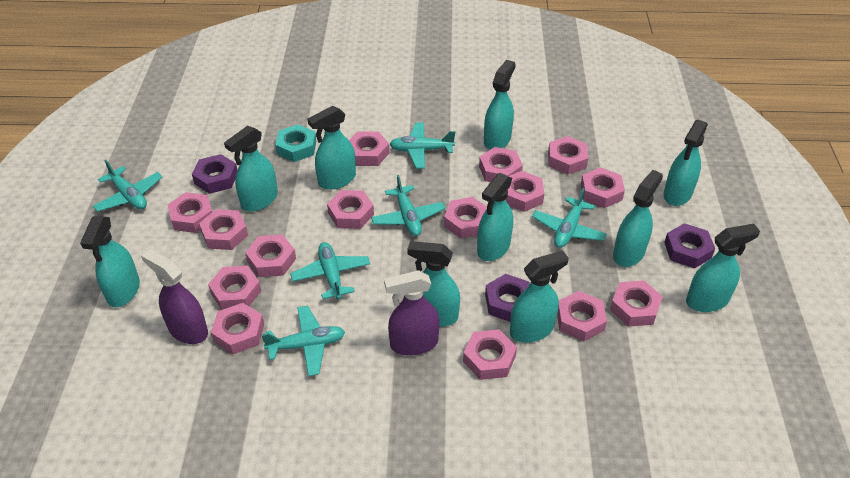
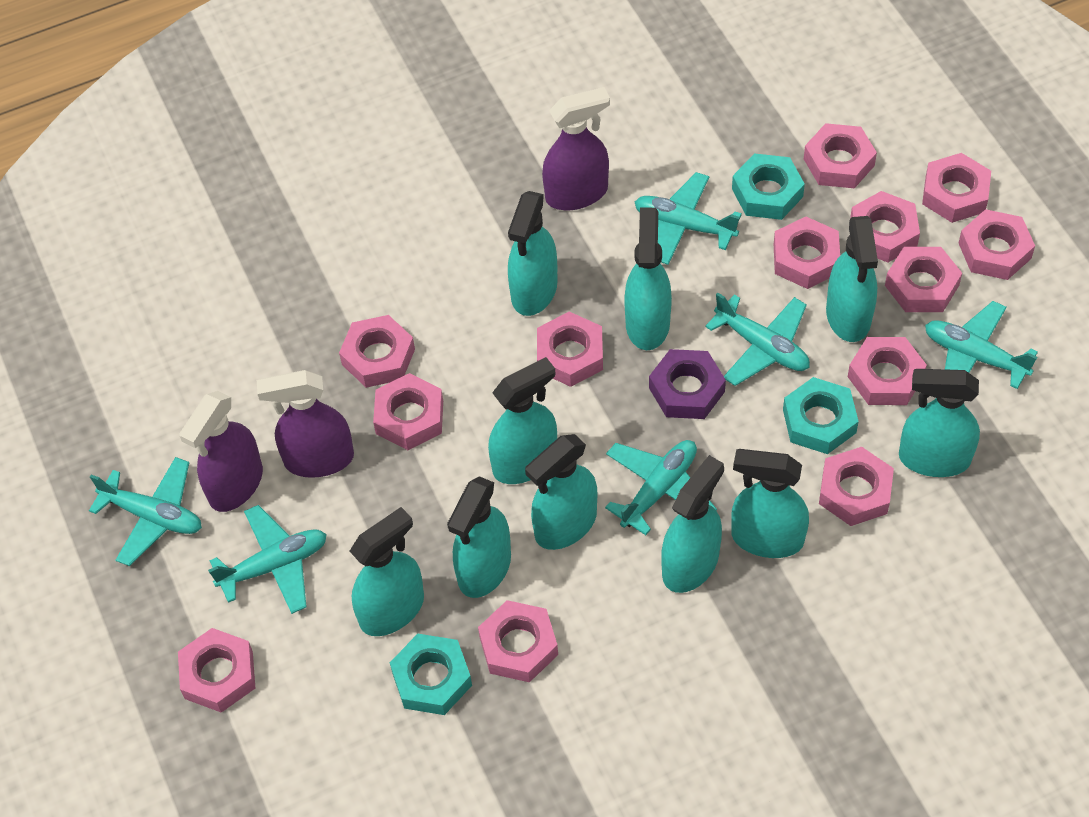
pink nut: 15 -> 13
purple nut: 3 -> 1
purple spray bottle: 2 -> 3
turquoise nut: 1 -> 3

